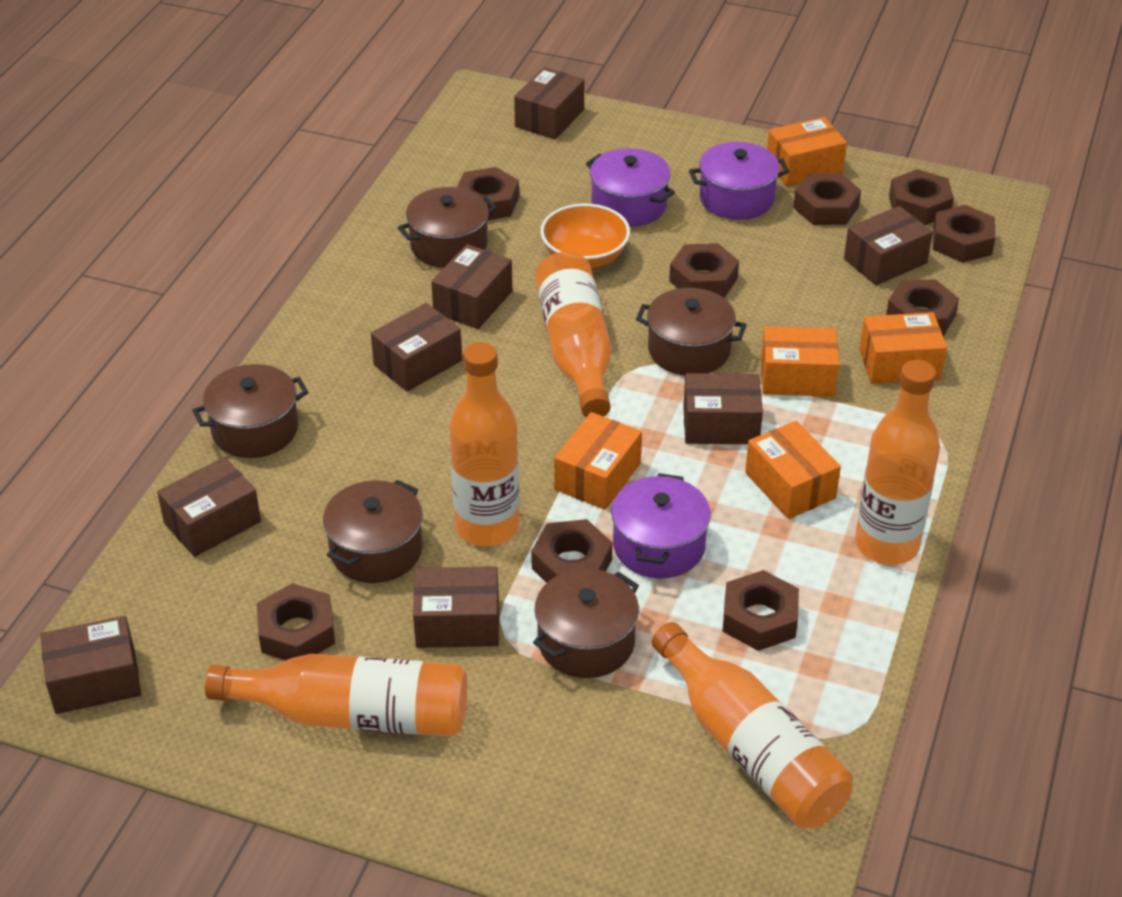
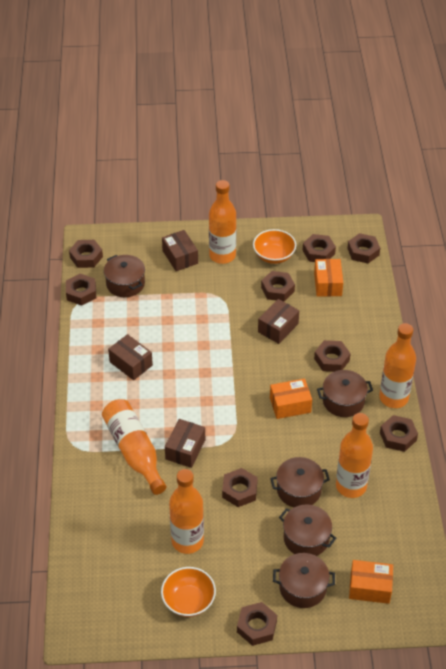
brown box: 8 -> 4
orange bowl: 1 -> 2
orange box: 5 -> 3
purple pot: 3 -> 0

